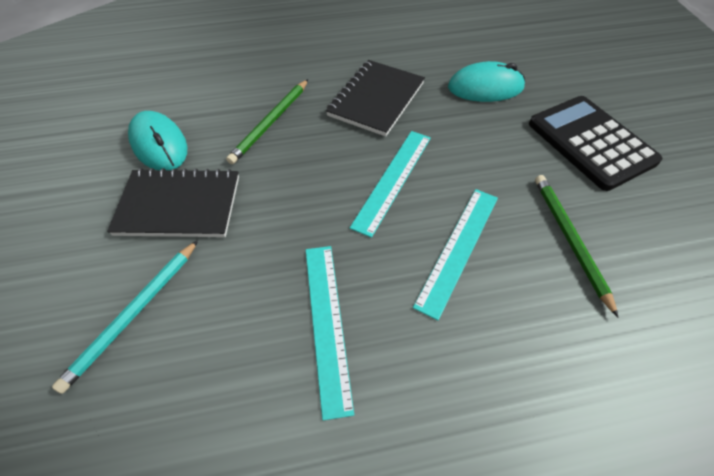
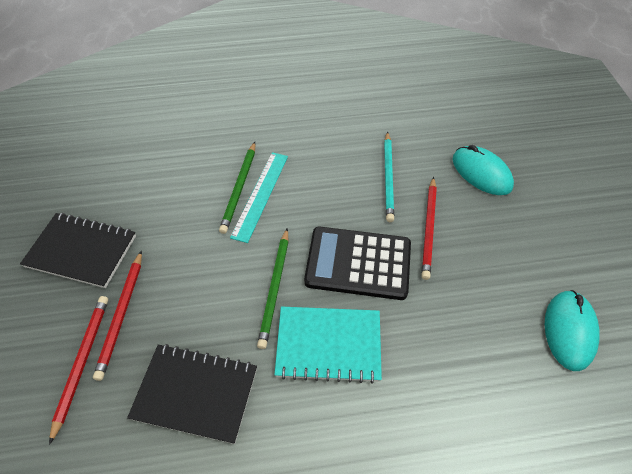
red pencil: 0 -> 3
turquoise notebook: 0 -> 1
turquoise ruler: 3 -> 1

